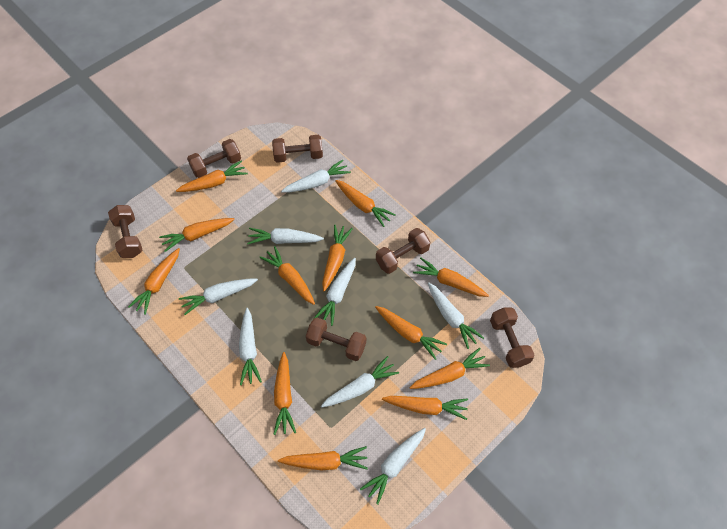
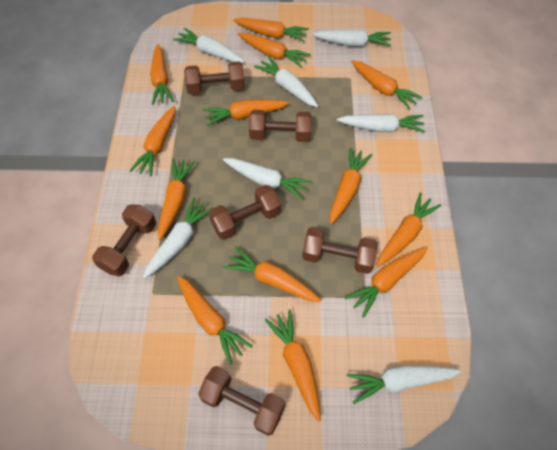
orange carrot: 12 -> 13
white carrot: 8 -> 7

